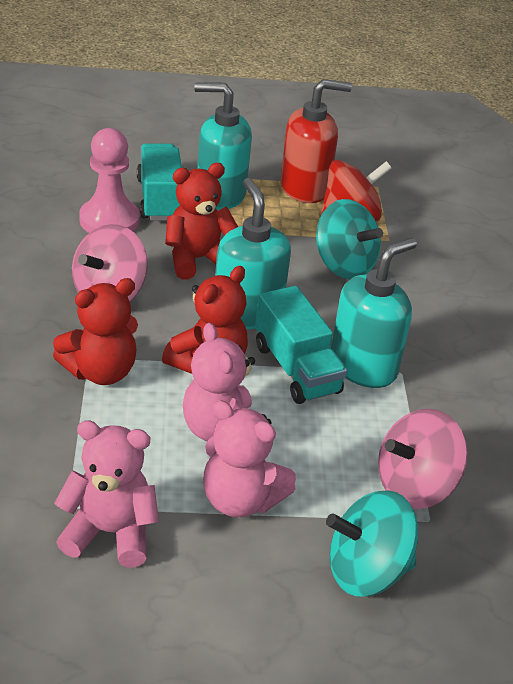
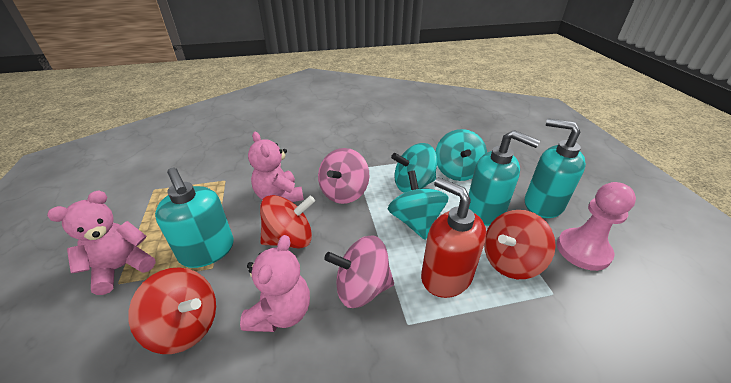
red spinning top: 1 -> 3
red teddy bear: 3 -> 0
turquoise spinning top: 2 -> 3
turquoise truck: 2 -> 0

